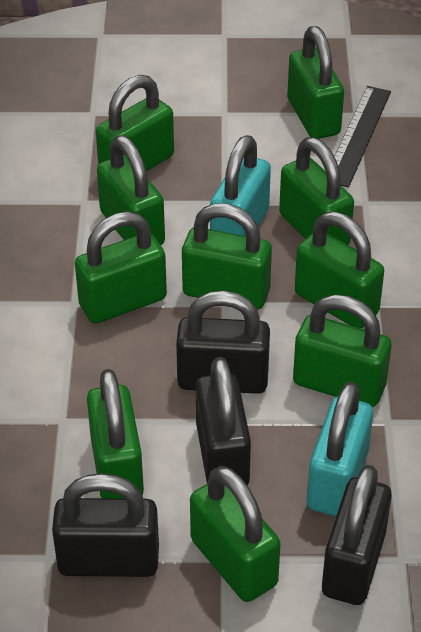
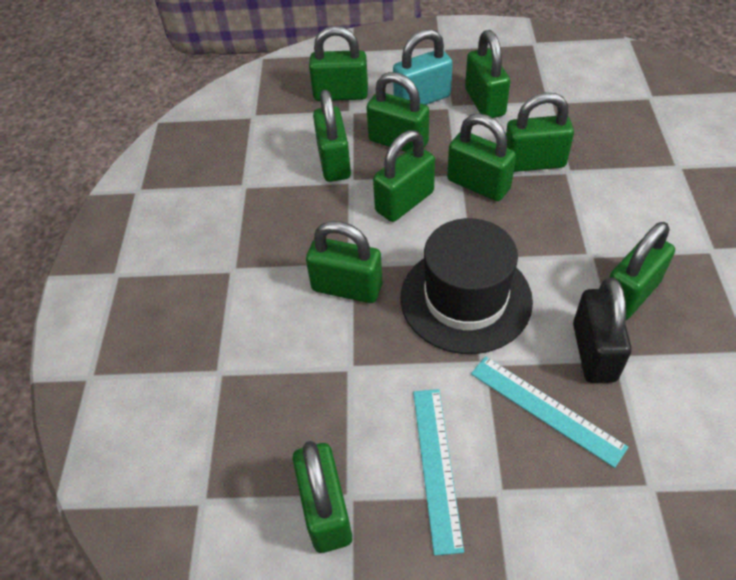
black hat: 0 -> 1
black padlock: 4 -> 1
black ruler: 1 -> 0
turquoise padlock: 2 -> 1
turquoise ruler: 0 -> 2

